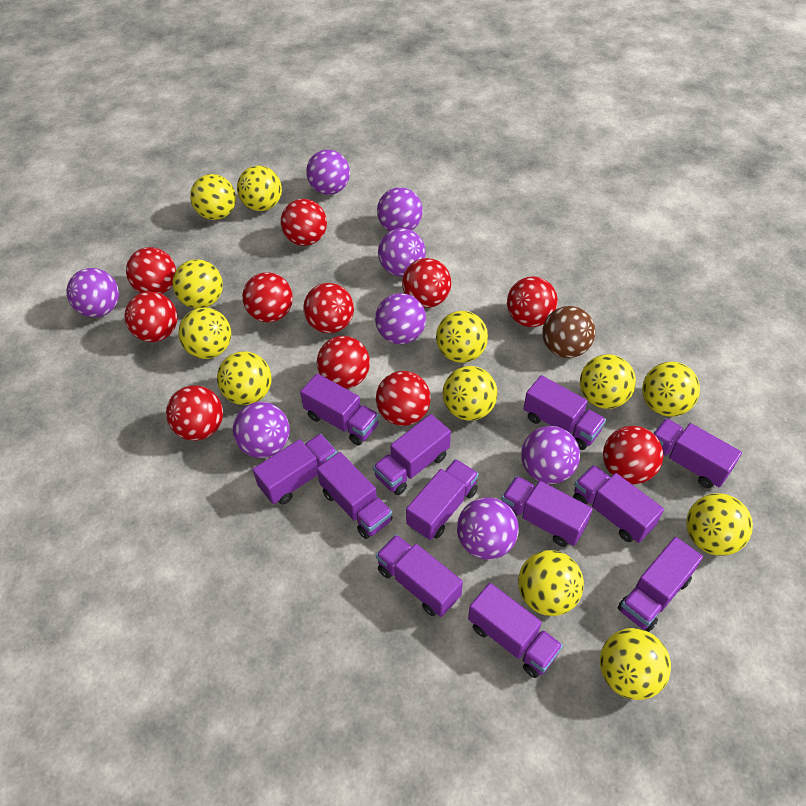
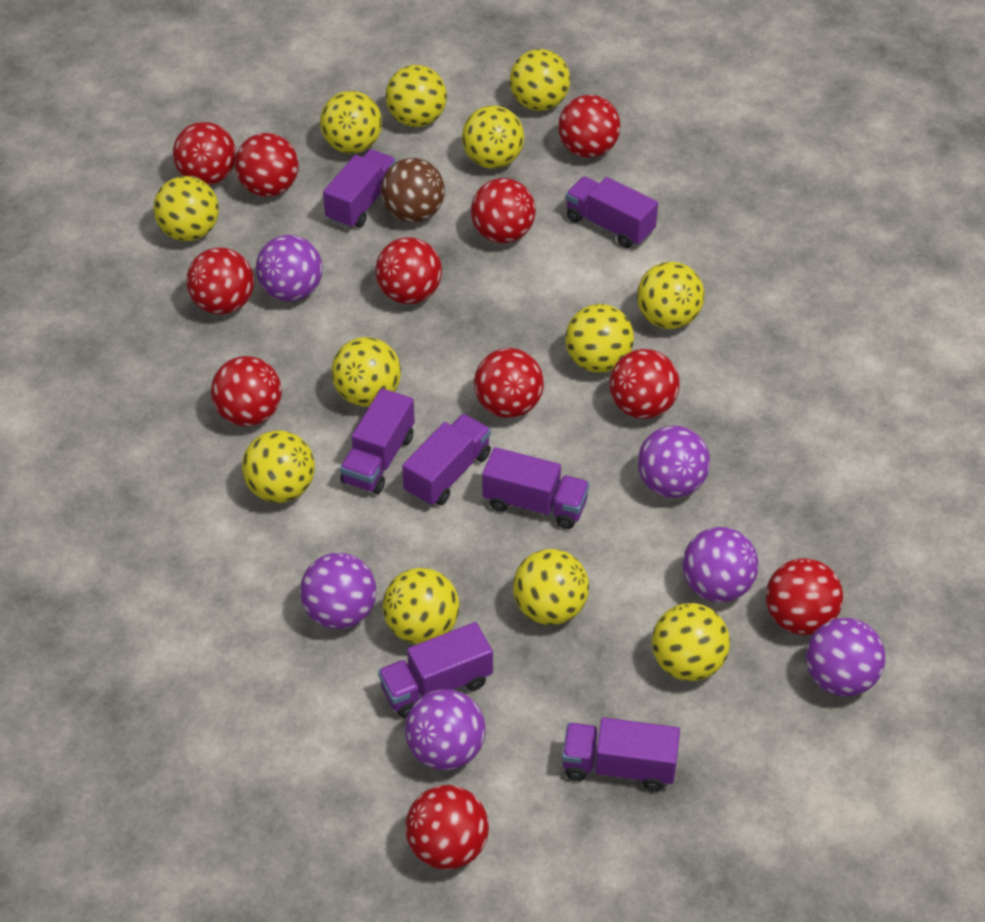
purple ball: 8 -> 6
purple truck: 12 -> 7

